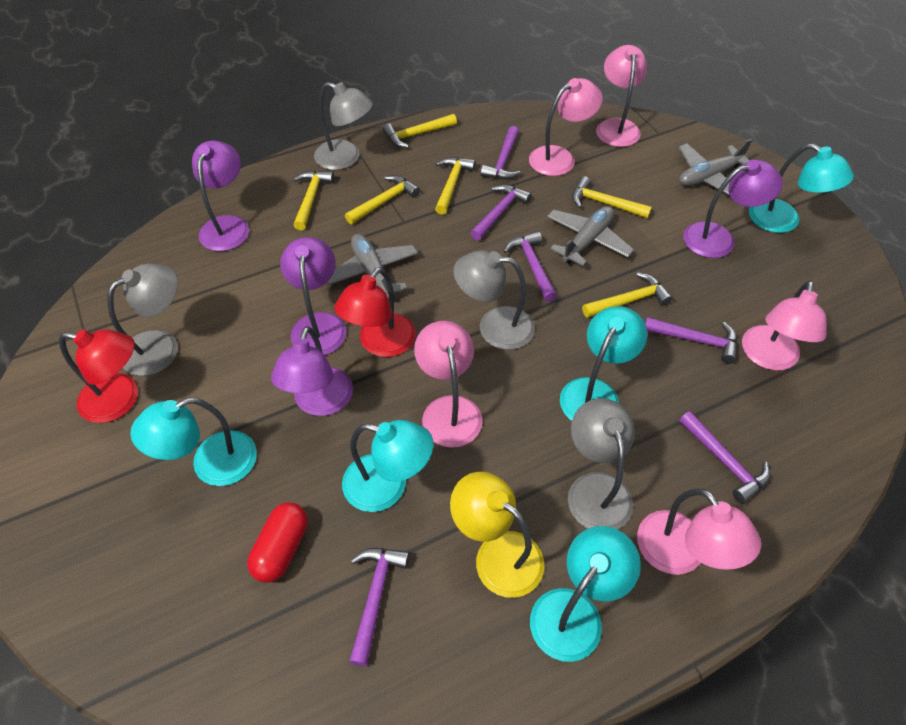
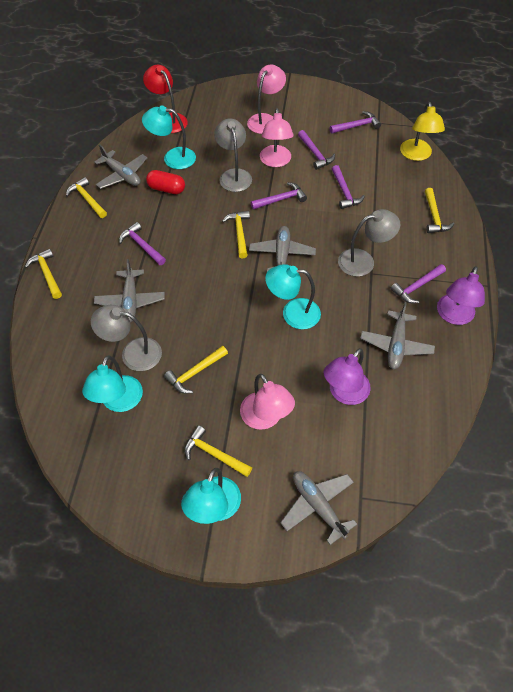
grey lamp: 4 -> 3
grey plane: 3 -> 5
pink lamp: 5 -> 3
purple lamp: 4 -> 2
red lamp: 2 -> 1
turquoise lamp: 5 -> 4

